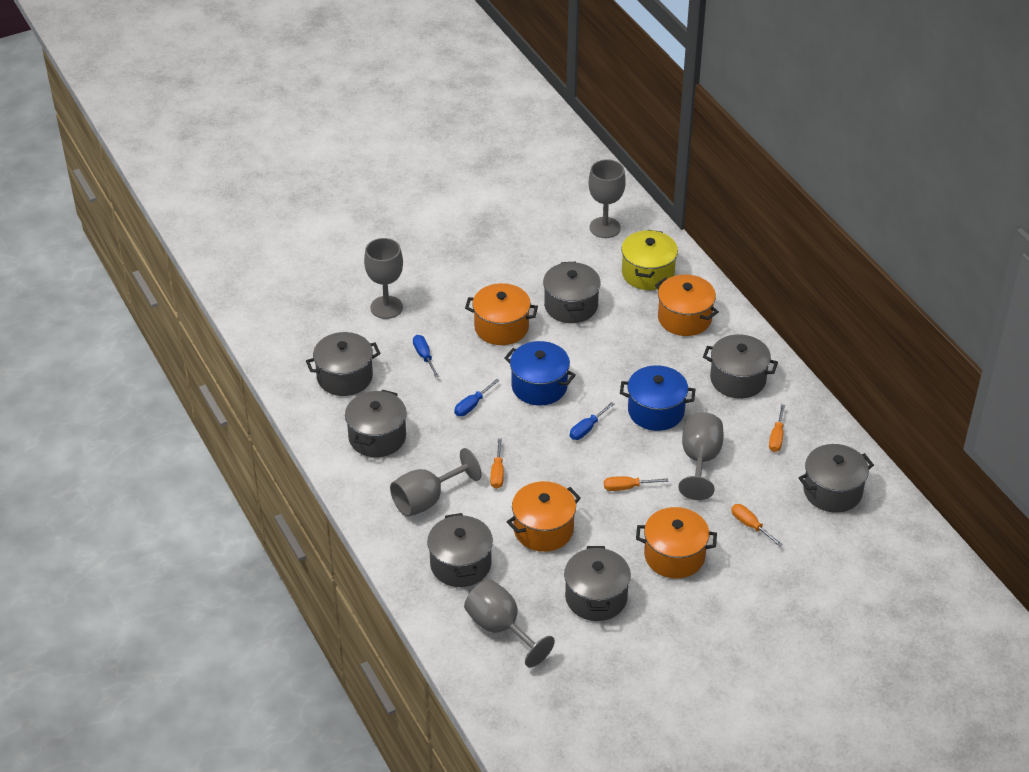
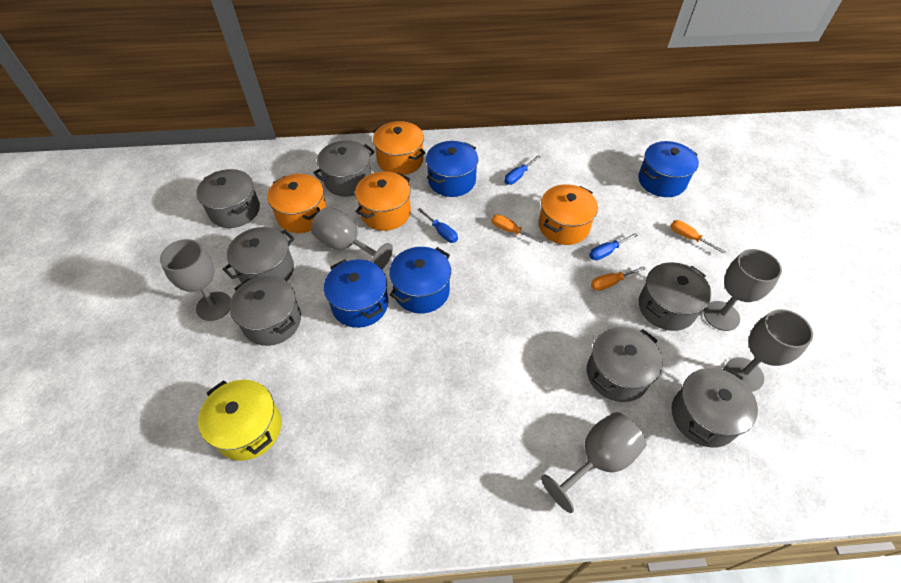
blue pot: 2 -> 4
orange screwdriver: 4 -> 3

